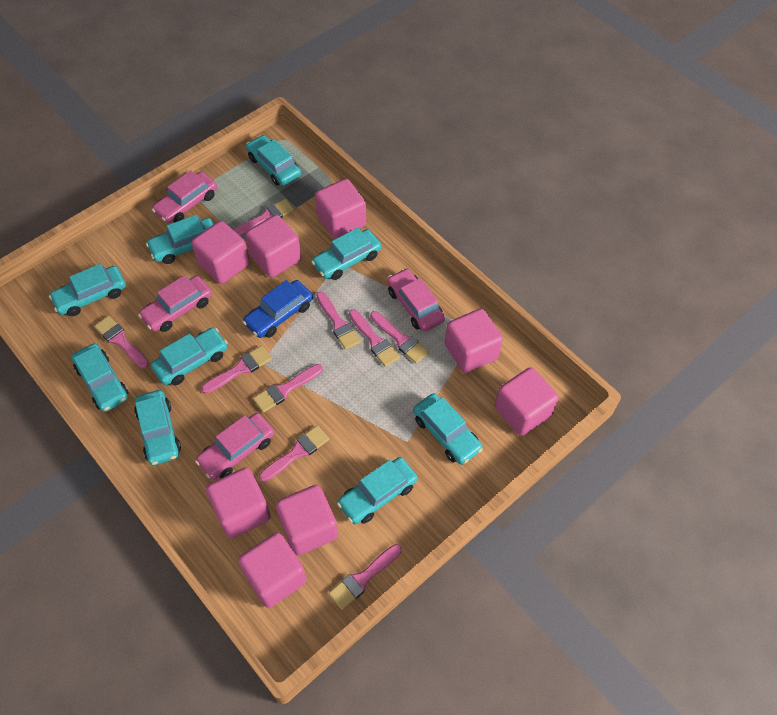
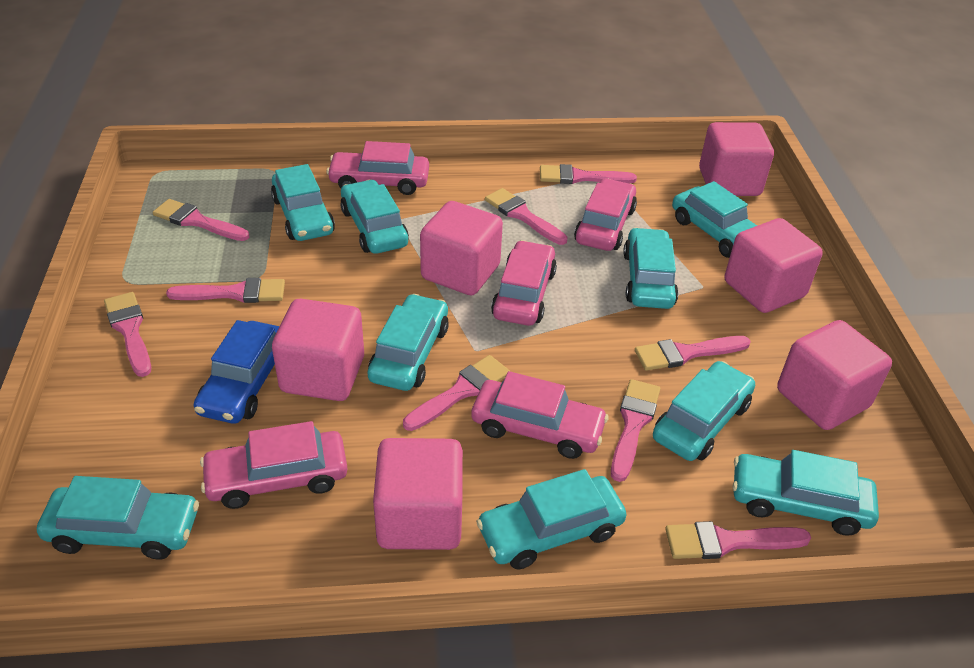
pink car: 4 -> 5
pink cube: 8 -> 6

